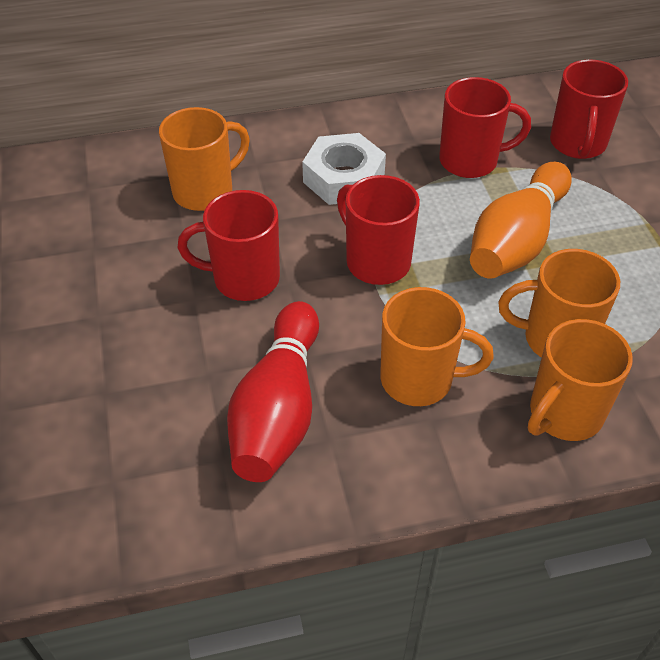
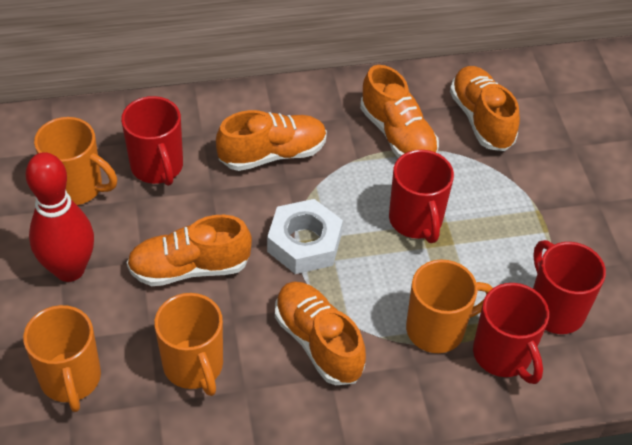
orange bowling pin: 1 -> 0
orange shoe: 0 -> 5

